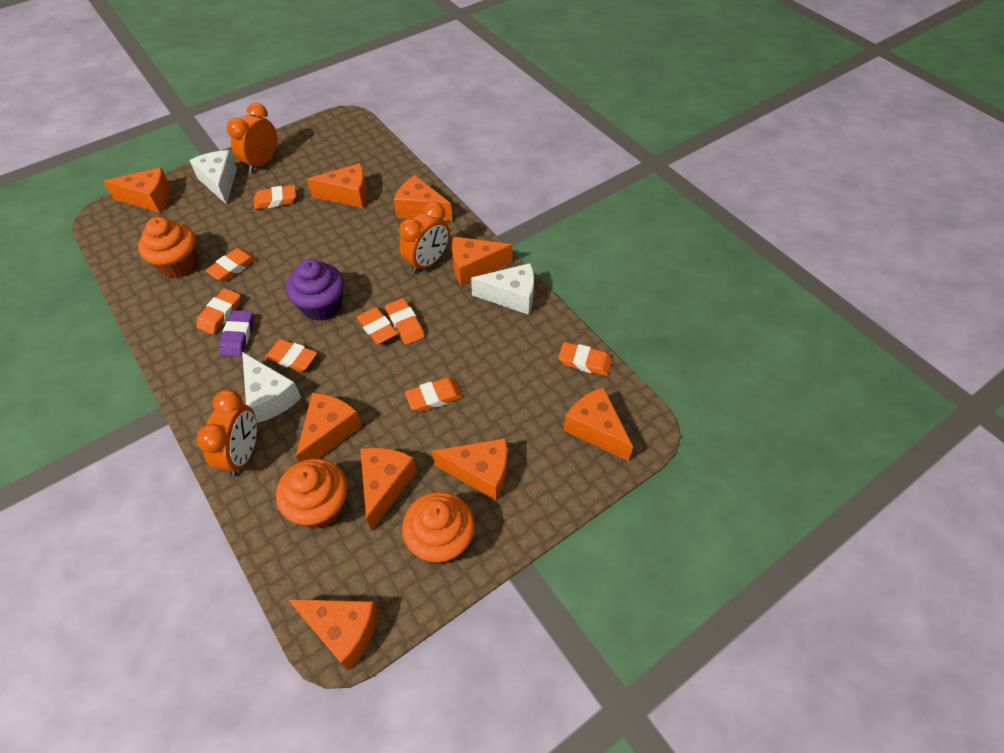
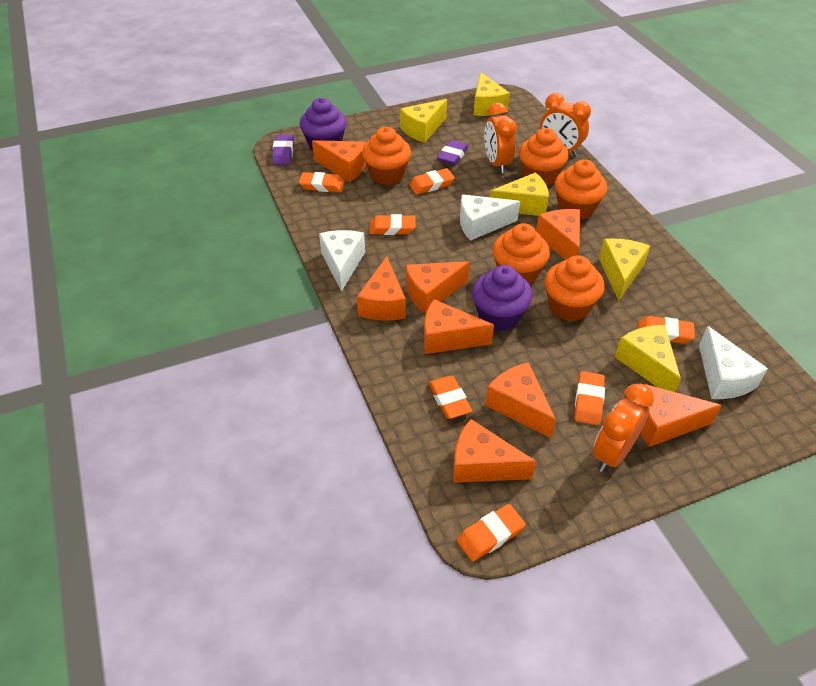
orange cheese: 9 -> 8
orange cupcake: 3 -> 5
orange eraser: 8 -> 7
purple cupcake: 1 -> 2
purple eraser: 1 -> 2
yellow cheese: 0 -> 5

